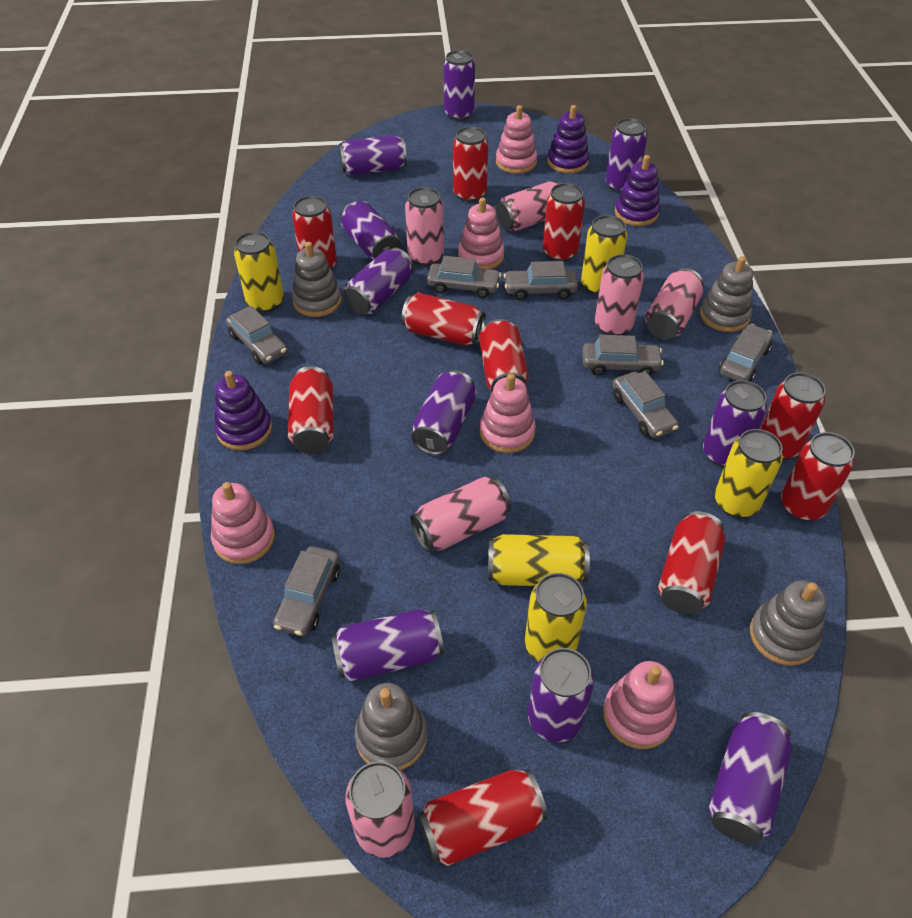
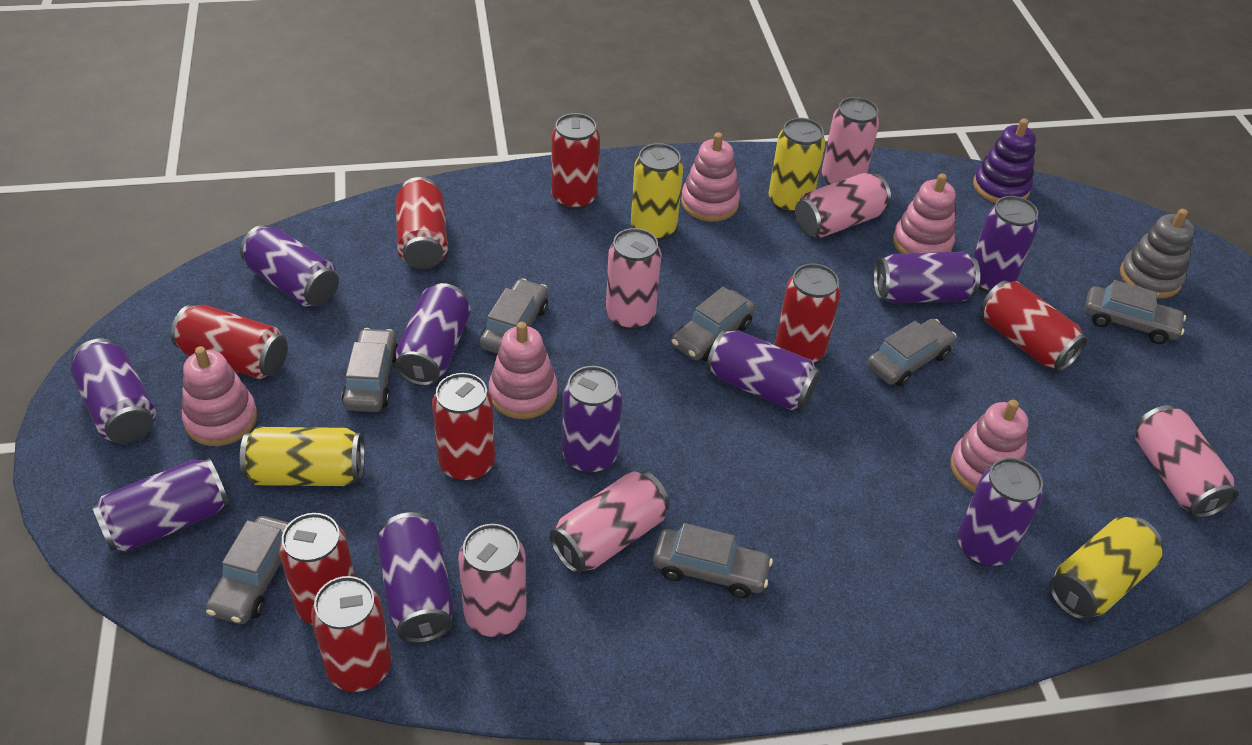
grey stacking toy: 4 -> 1
purple stacking toy: 3 -> 1
red can: 10 -> 8
yellow can: 5 -> 4

